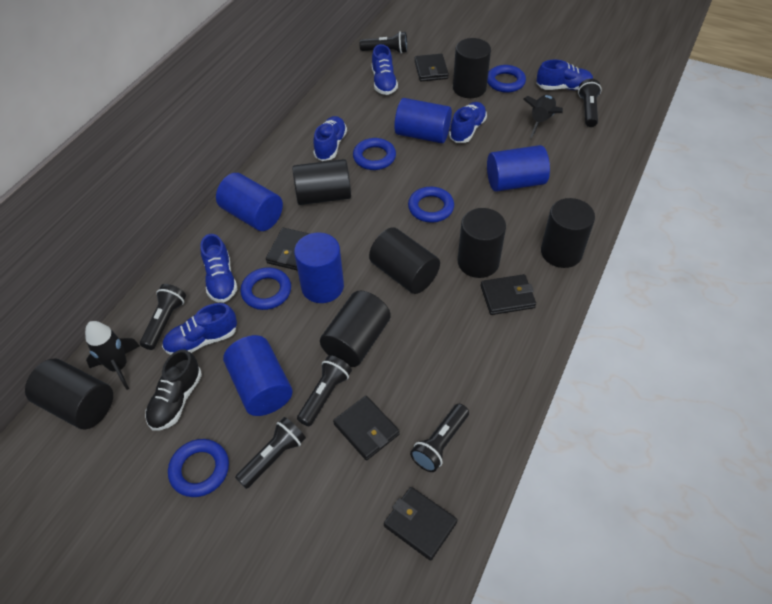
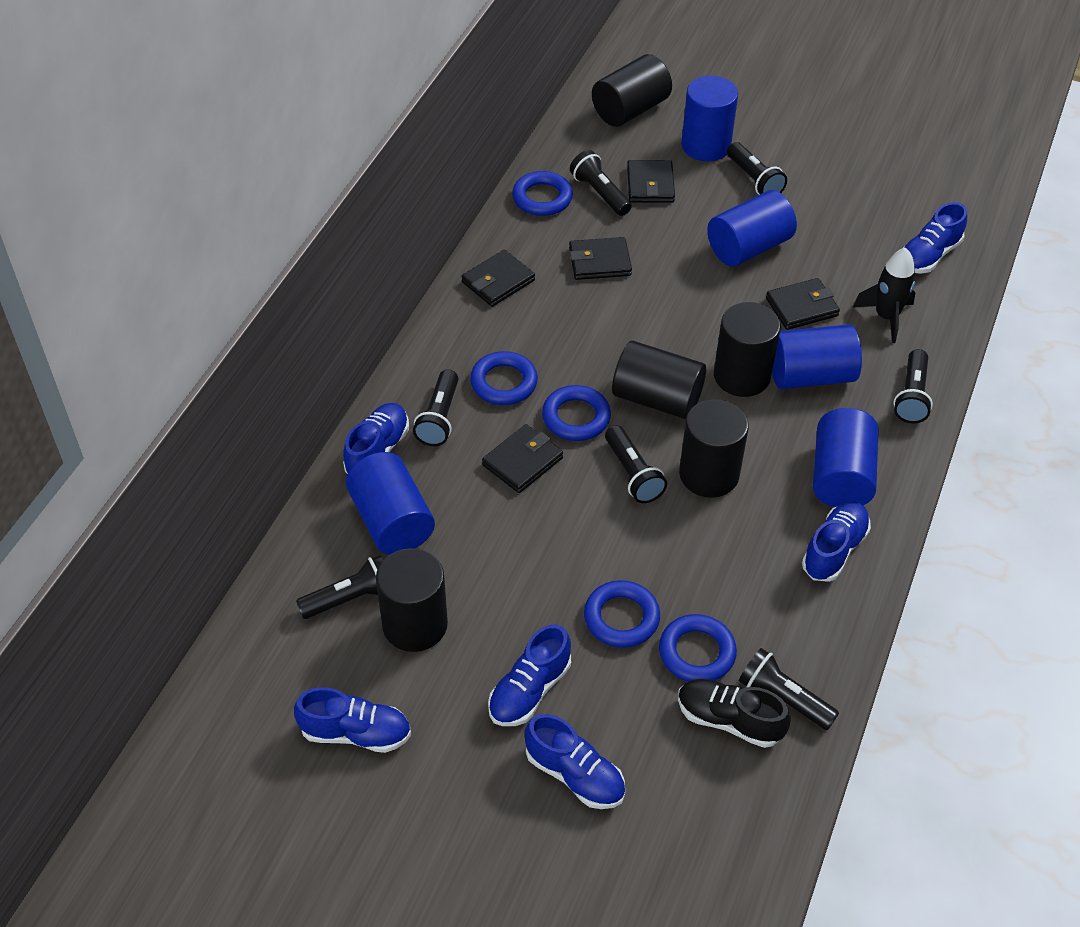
black cylinder: 7 -> 5
black flashlight: 6 -> 7
black rocket: 2 -> 1

